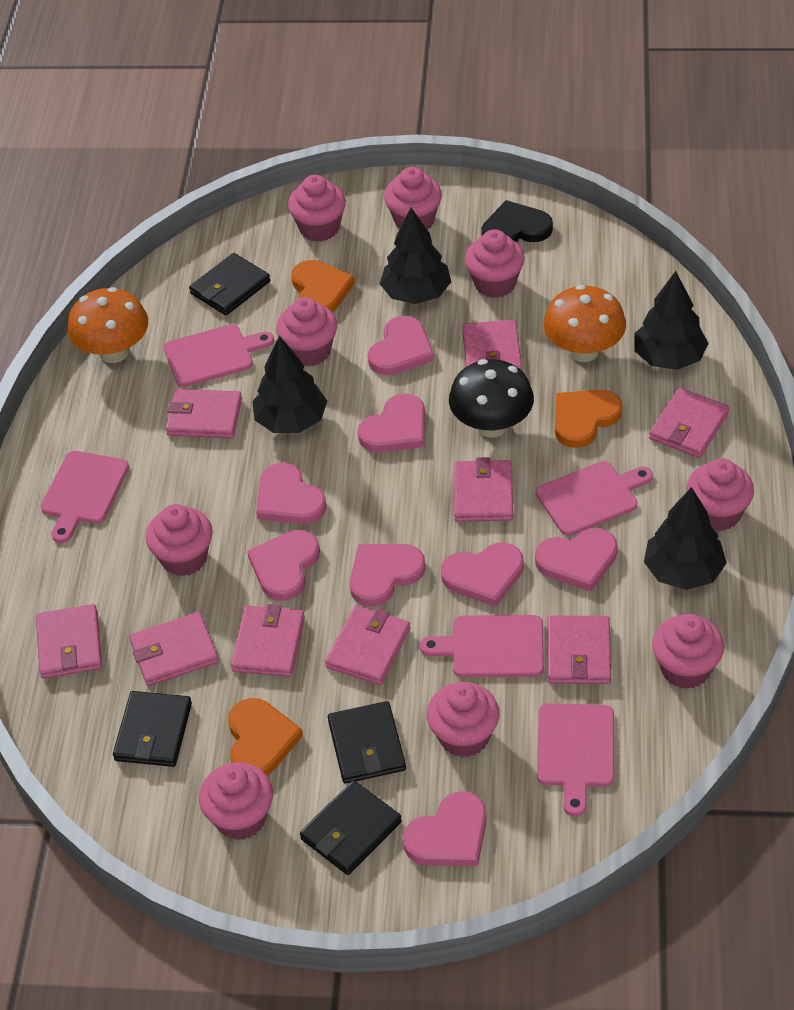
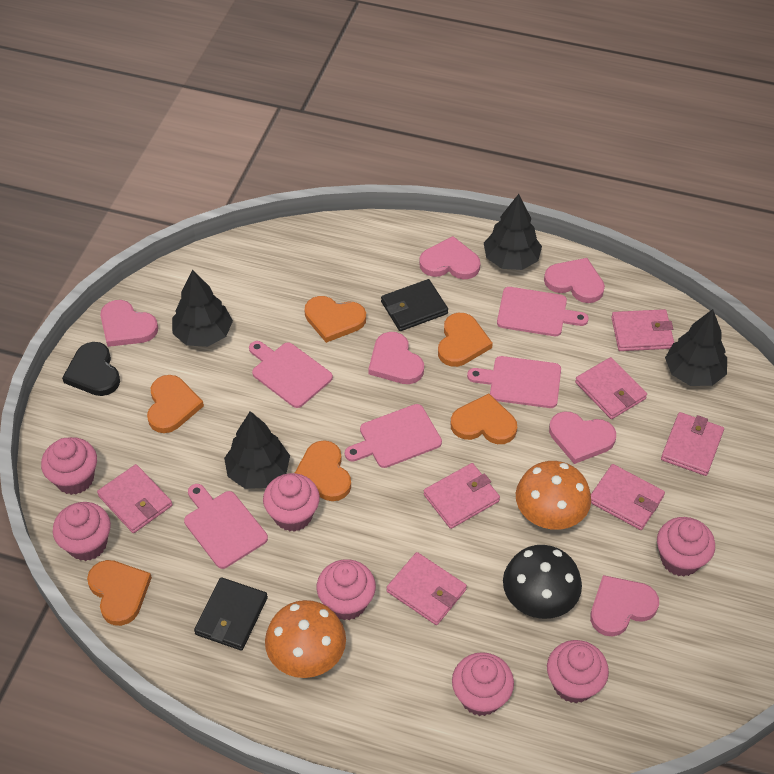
black wallet: 4 -> 2
orange heart: 3 -> 6
pink cupcake: 9 -> 7
pink heart: 8 -> 6
pink wallet: 9 -> 7

